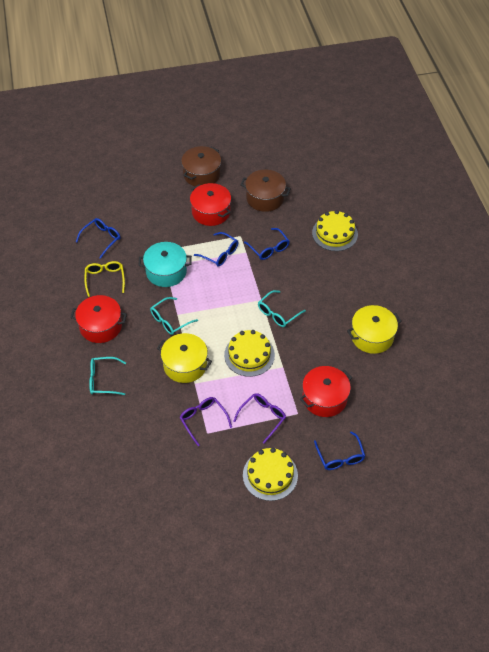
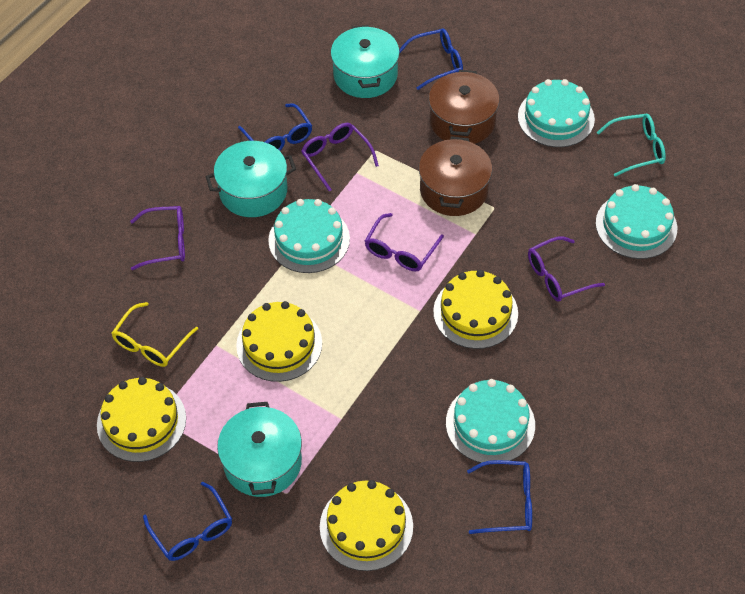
purple glasses: 2 -> 4
red pot: 3 -> 0
turquoise cake: 0 -> 4
turquoise glasses: 3 -> 1
turquoise pot: 1 -> 3
yellow cake: 3 -> 4
yellow pot: 2 -> 0

